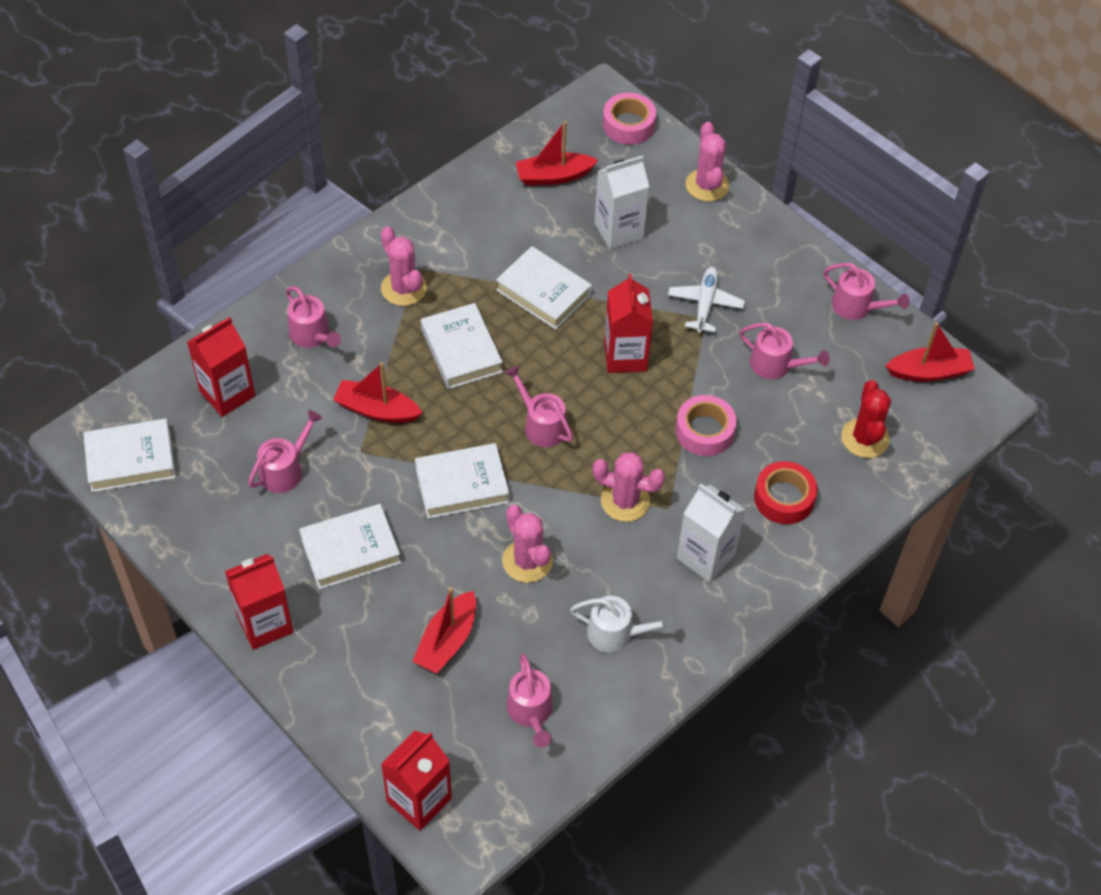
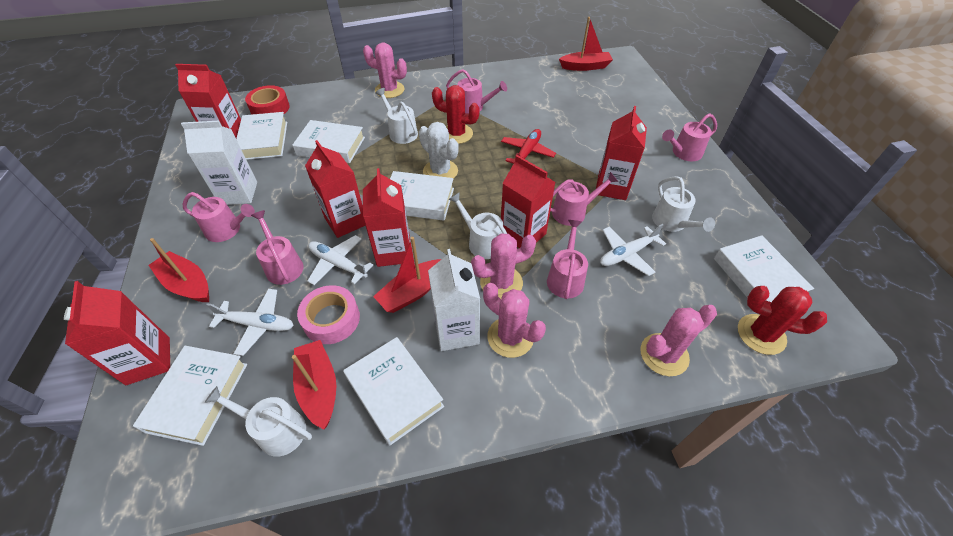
pink tape: 2 -> 1
red cactus: 1 -> 2
red carton: 4 -> 6
red plane: 0 -> 1
white book: 5 -> 6
white cactus: 0 -> 1
white plane: 1 -> 3
white watering can: 1 -> 4

